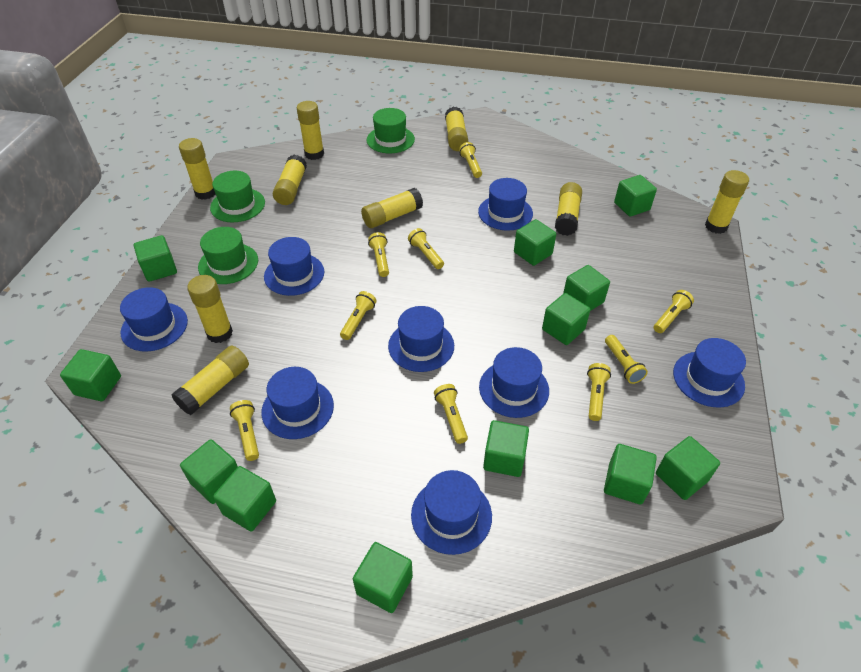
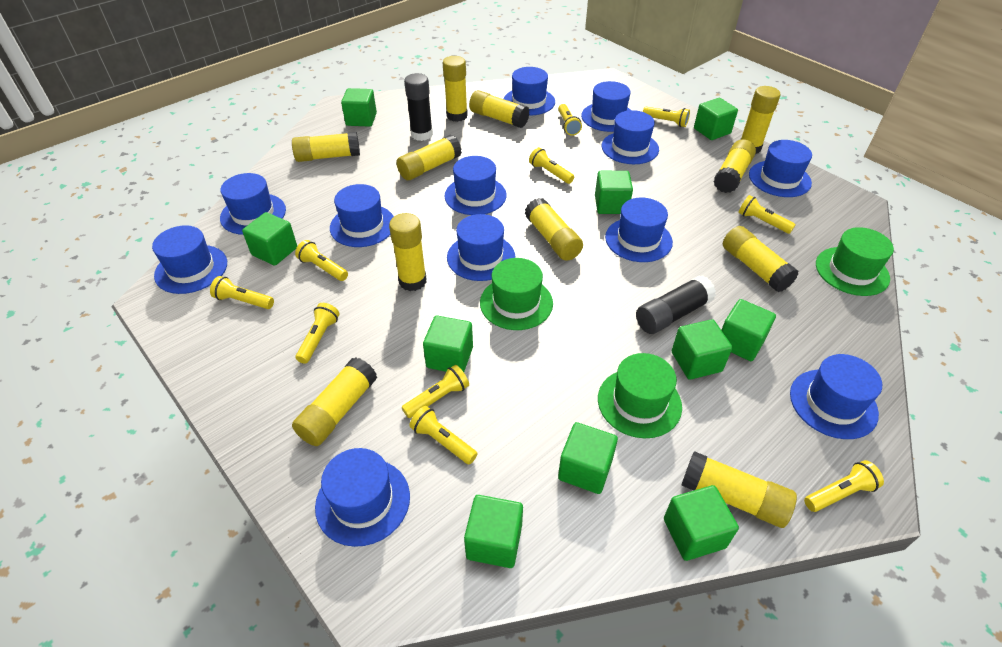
black glue stick: 0 -> 2
blue hat: 8 -> 12
green cube: 12 -> 10
yellow flashlight: 9 -> 10
yellow glue stick: 9 -> 11

